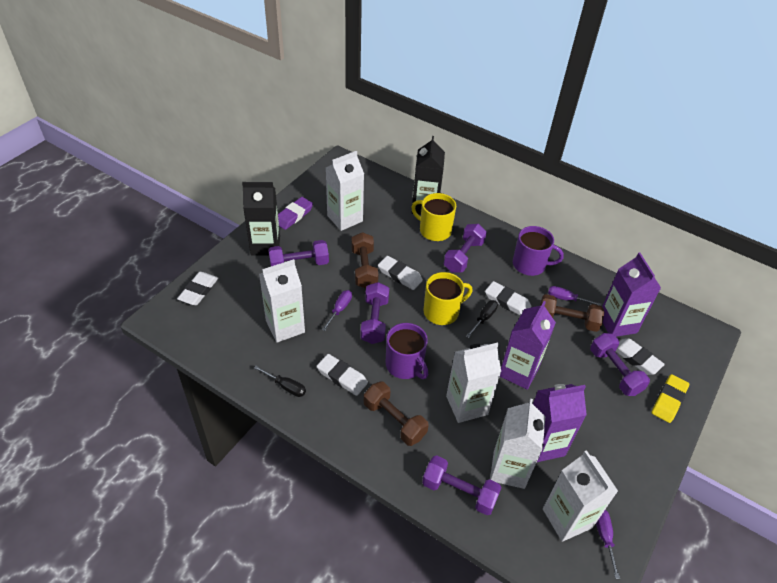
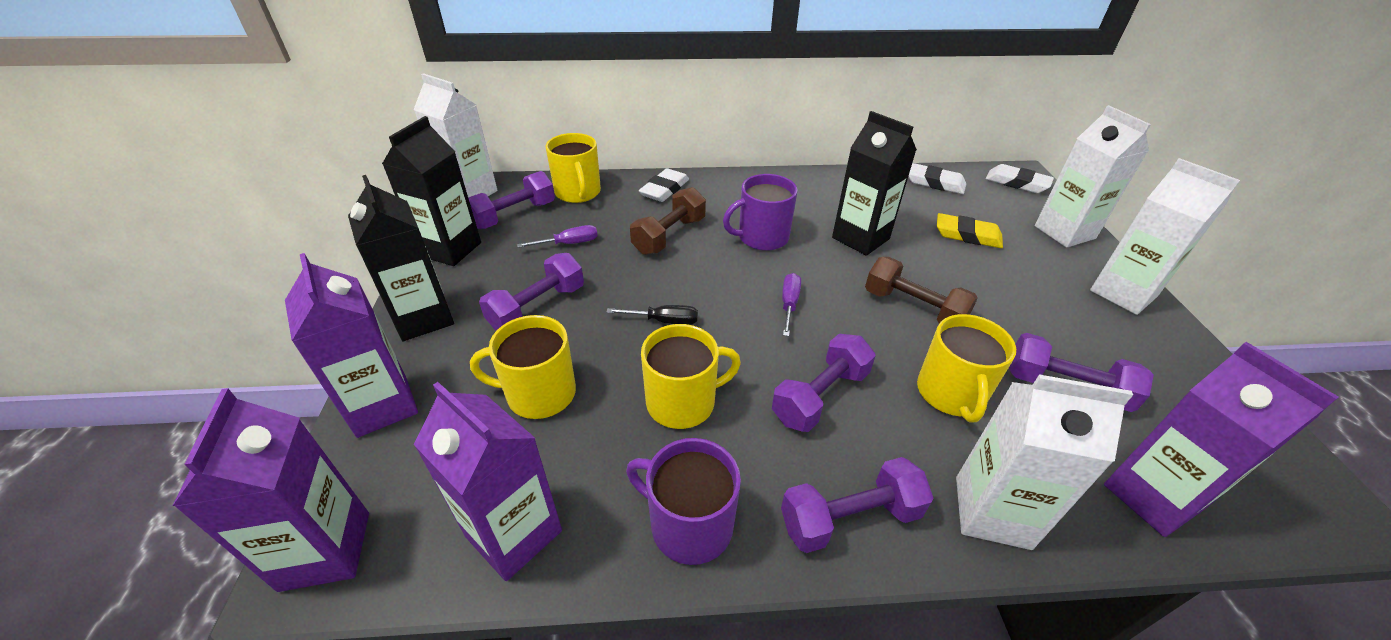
black carton: 2 -> 3
black screwdriver: 2 -> 1
brown dumbbell: 3 -> 2
purple carton: 3 -> 4
purple eraser: 1 -> 0
purple screwdriver: 3 -> 2
white carton: 5 -> 4
white eraser: 5 -> 3
yellow mug: 2 -> 4

